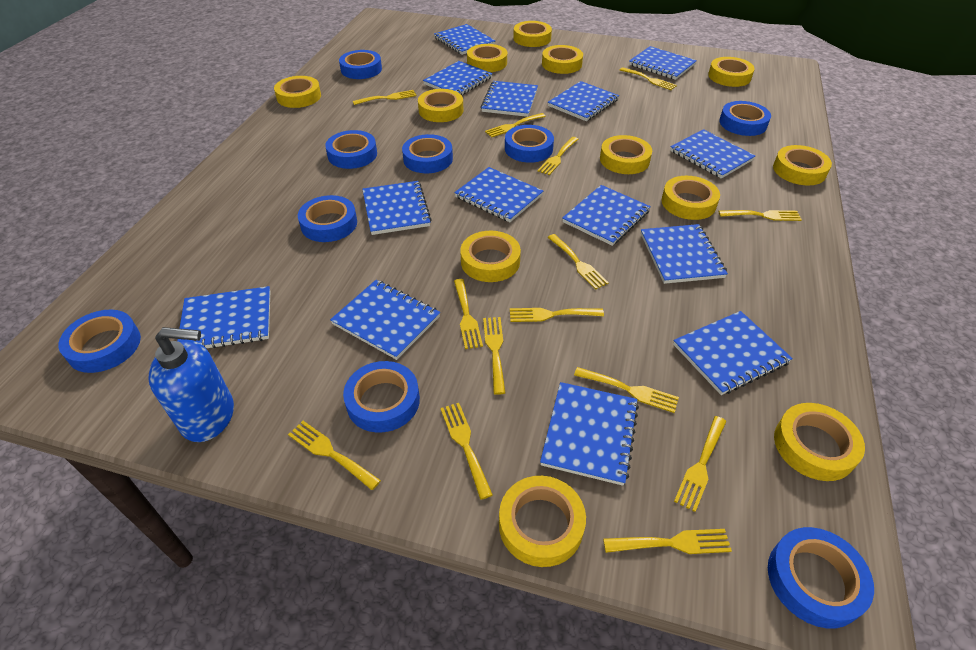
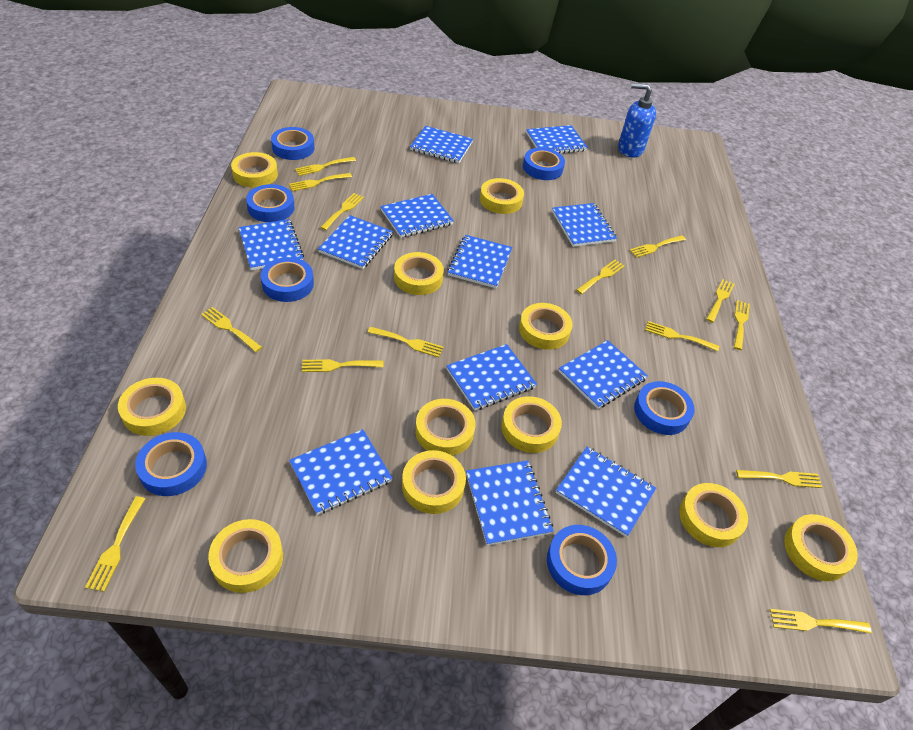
blue notebook: 14 -> 12
blue tape: 9 -> 7
yellow tape: 12 -> 11

